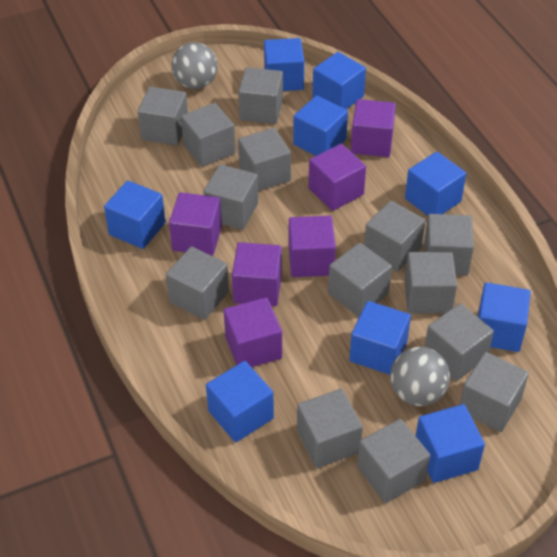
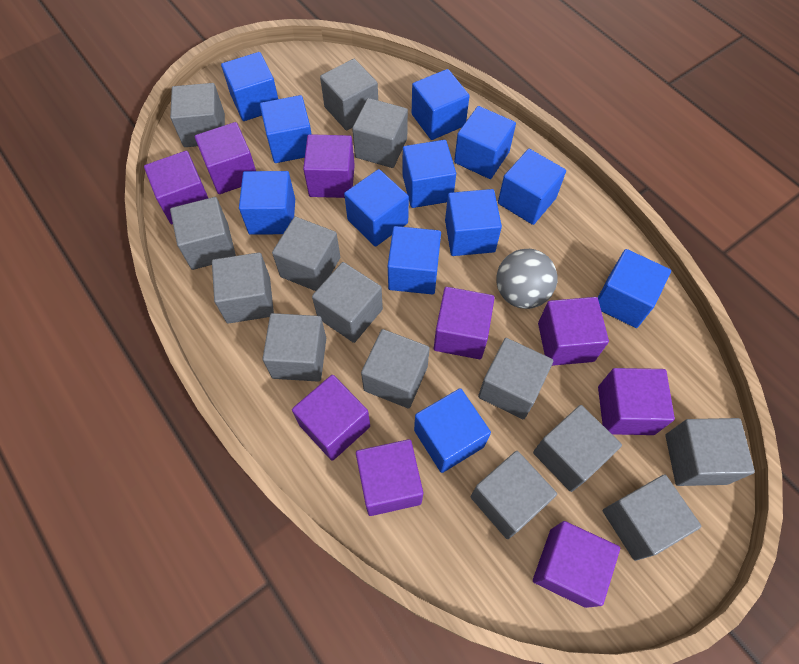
blue cube: 9 -> 12
grey ball: 2 -> 1
purple cube: 6 -> 9

